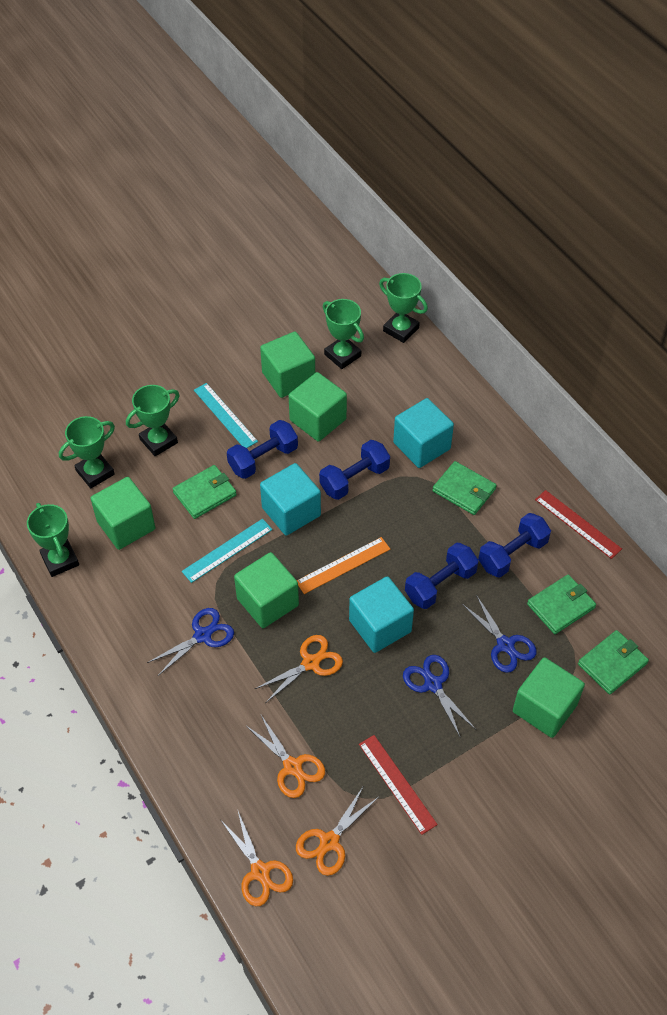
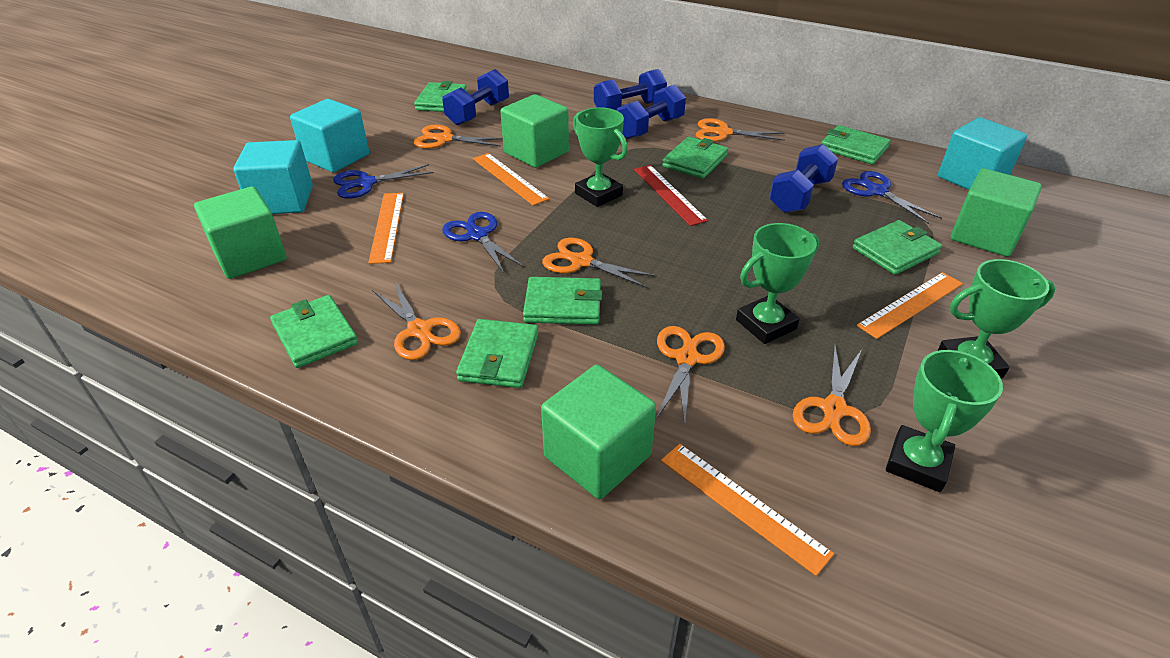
green cube: 5 -> 4
green trophy: 5 -> 4
green wallet: 4 -> 7
orange ruler: 1 -> 4
orange scissors: 4 -> 6
red ruler: 2 -> 1
turquoise ruler: 2 -> 0

